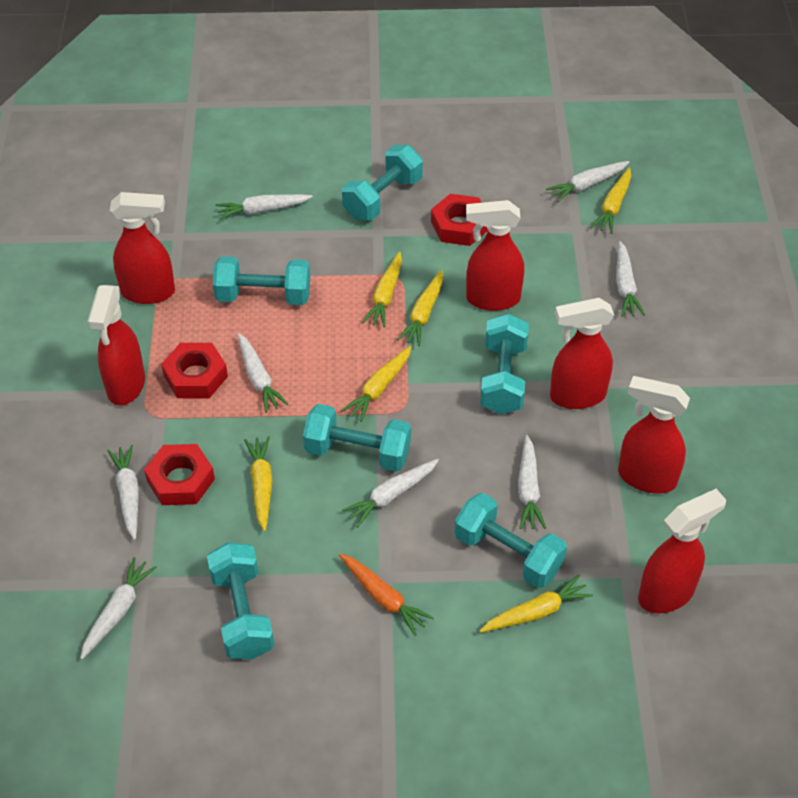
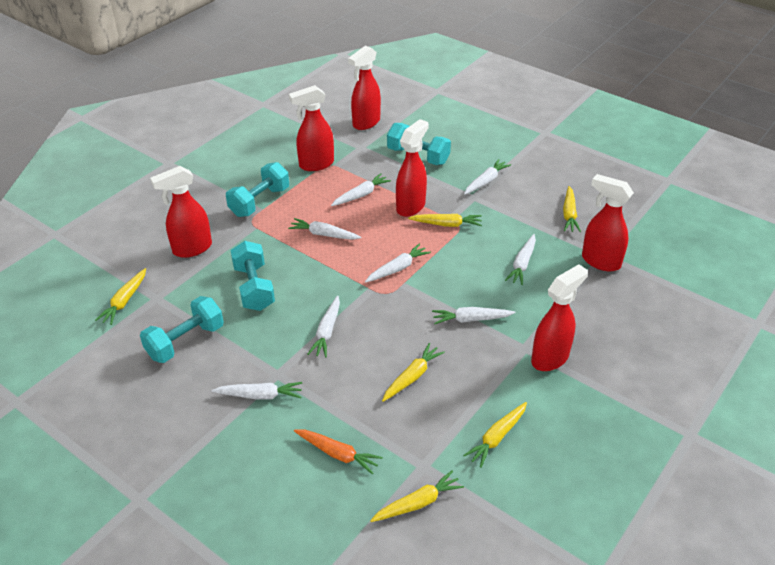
red nut: 3 -> 0
turquoise dumbbell: 6 -> 4

